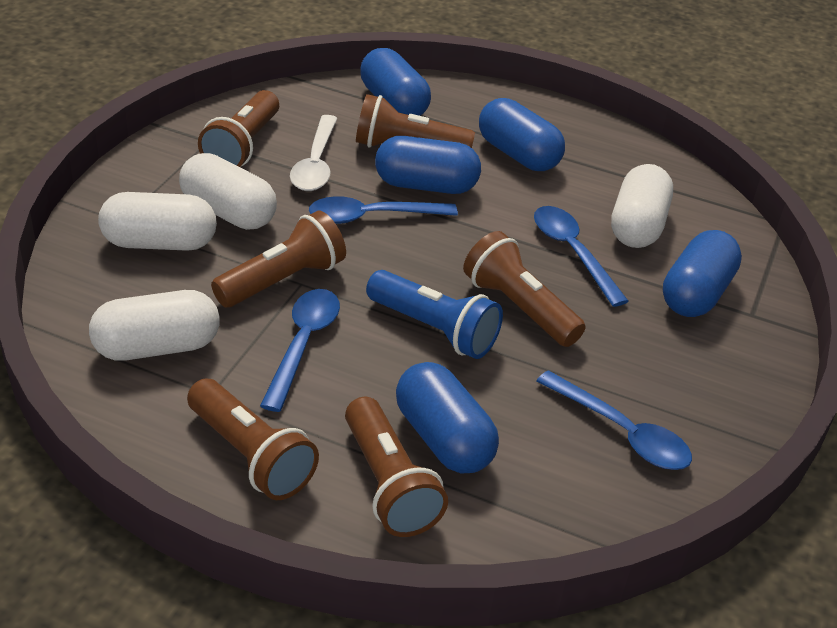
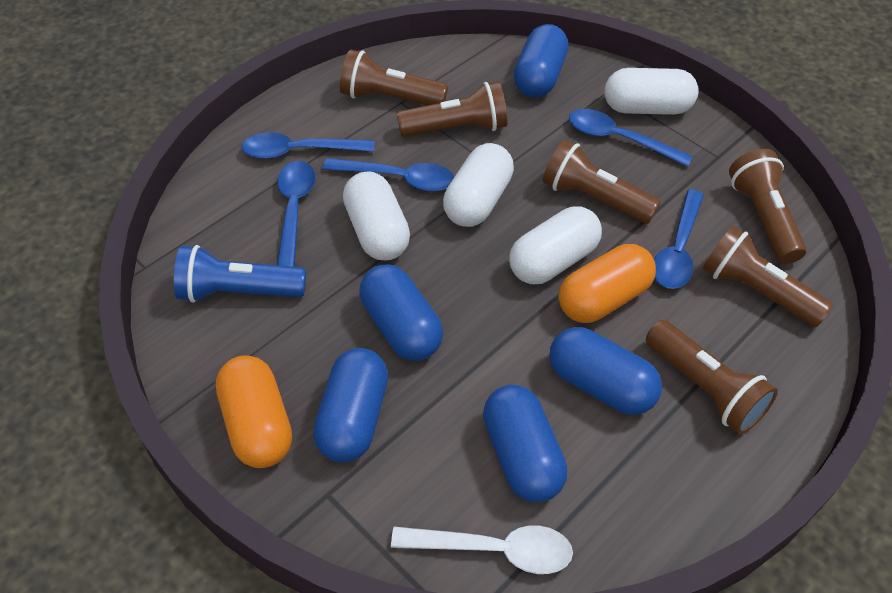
blue spoon: 4 -> 5
orange capsule: 0 -> 2

